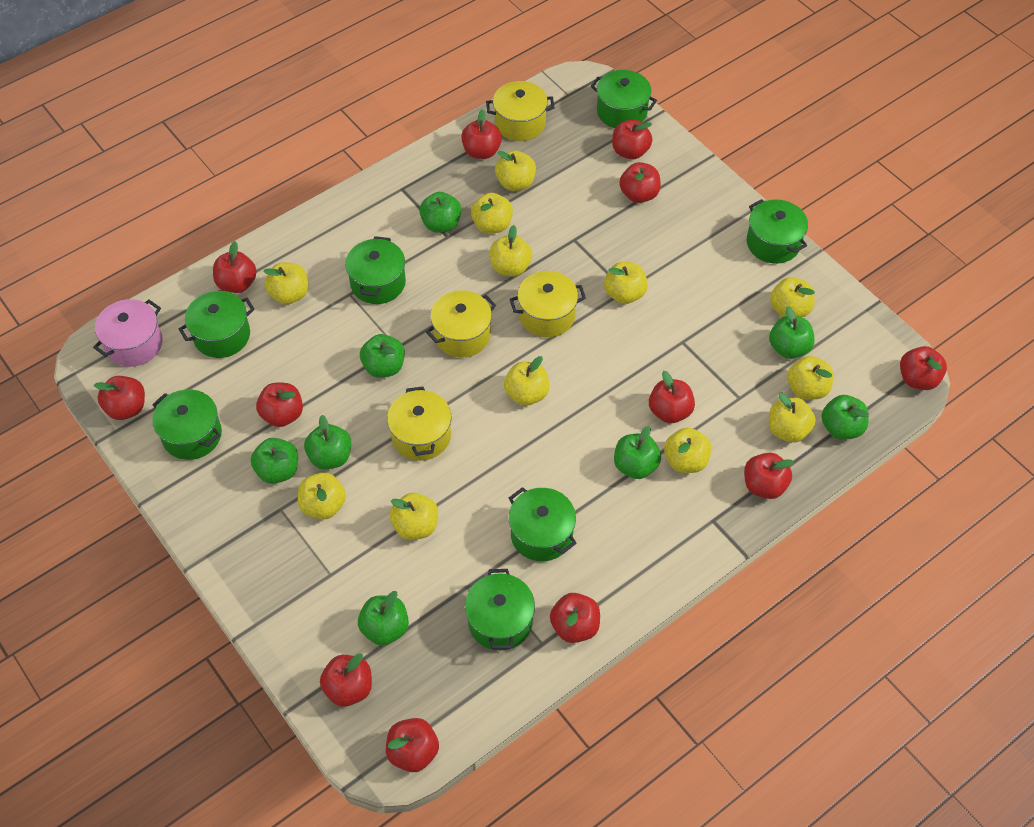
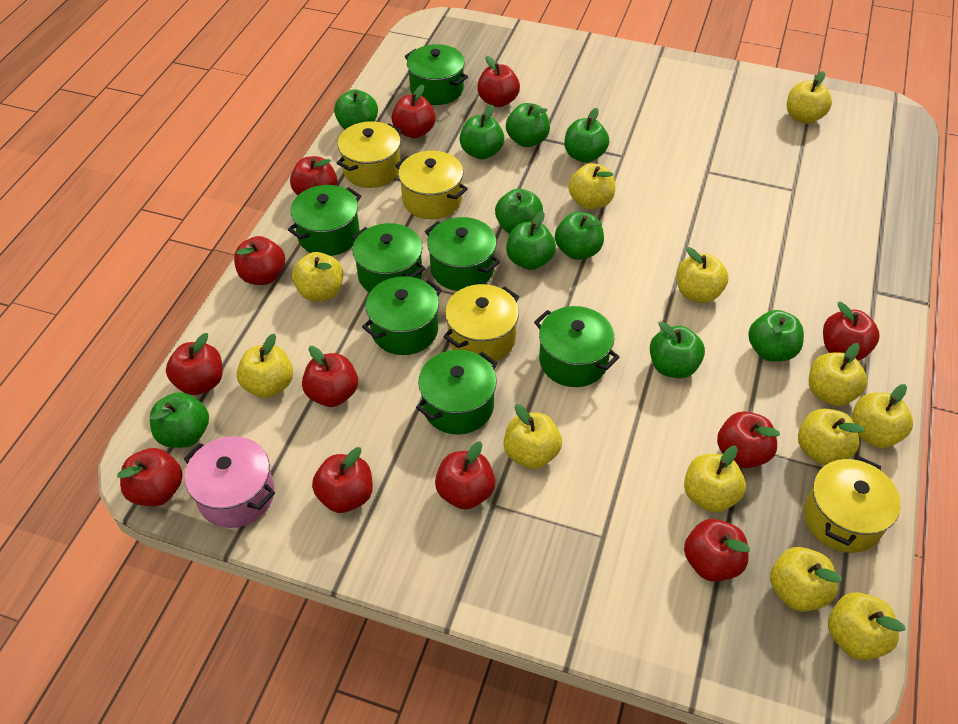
green apple: 8 -> 10

